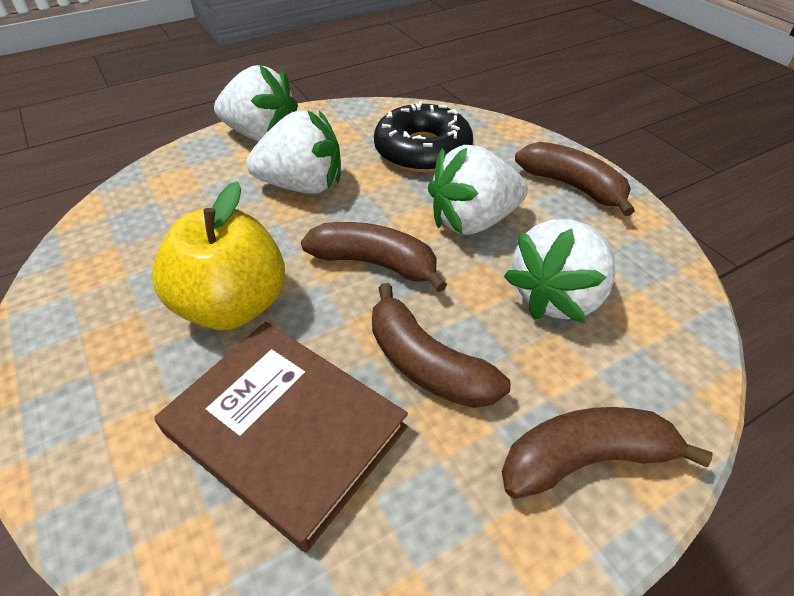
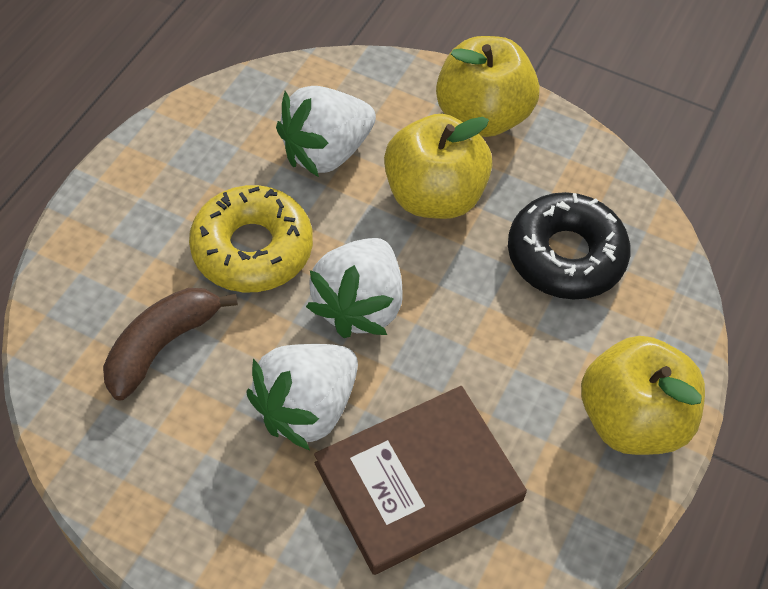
brown banana: 4 -> 1
white strawberry: 4 -> 3
yellow apple: 1 -> 3
yellow donut: 0 -> 1

